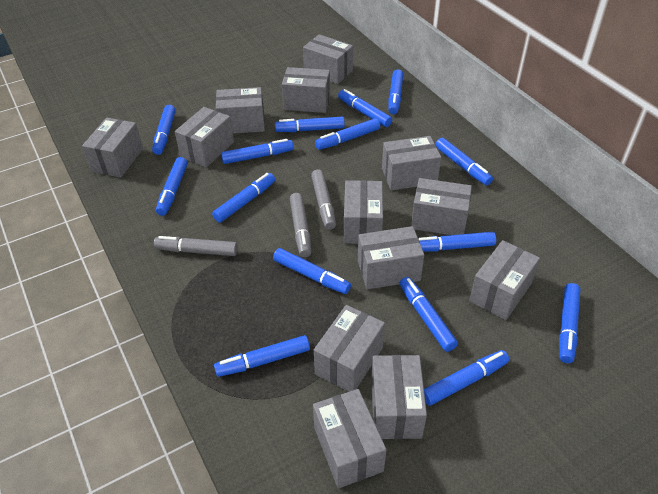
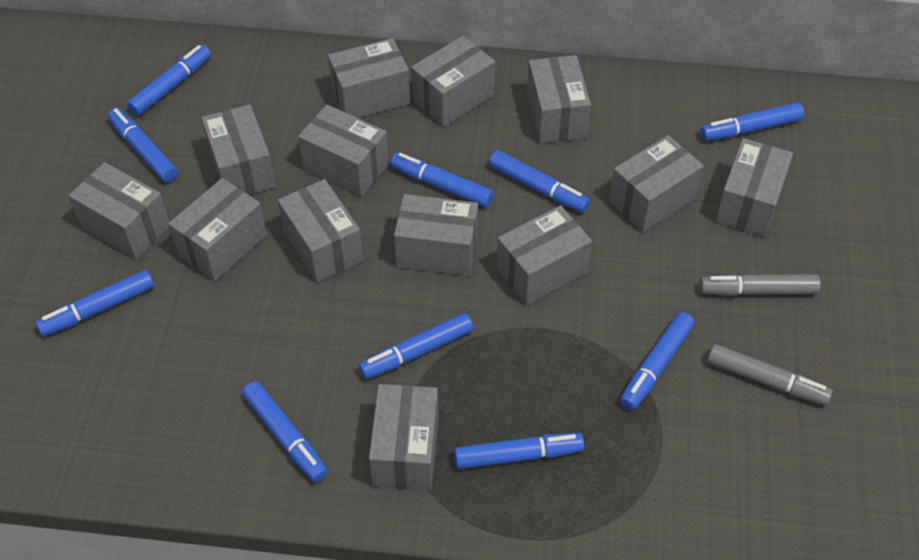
blue marker: 15 -> 10
grey marker: 3 -> 2

